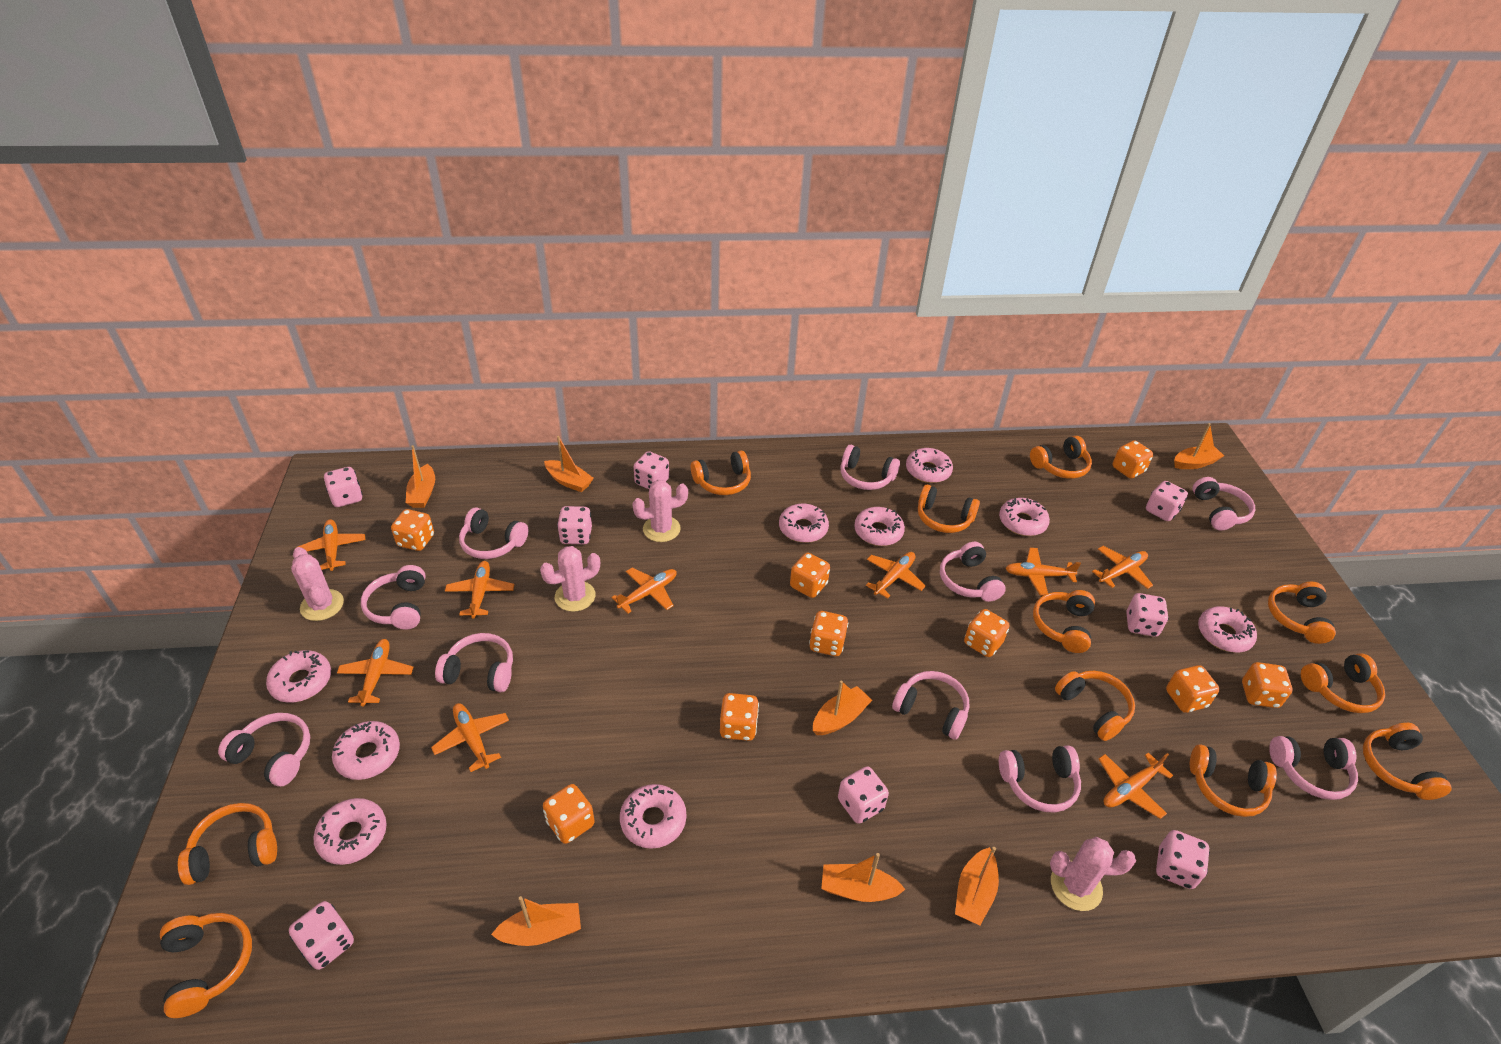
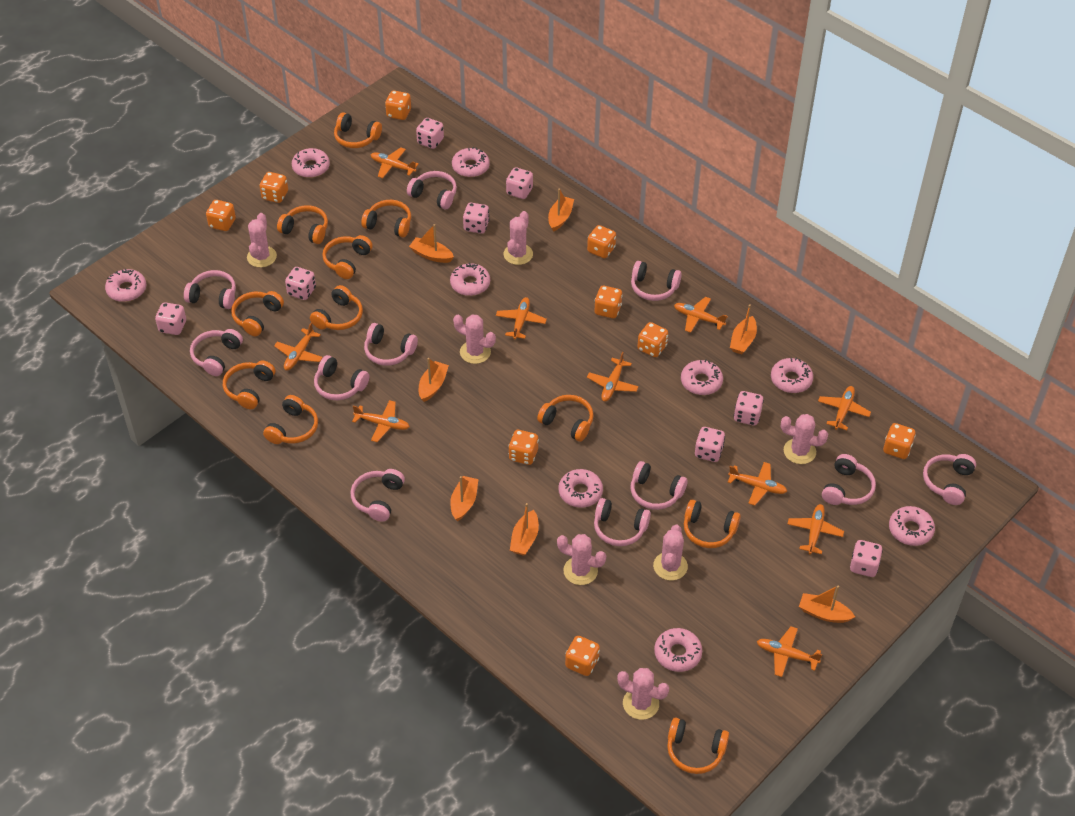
orange plane: 9 -> 10
pink cactus: 4 -> 7
pink headphones: 10 -> 11

